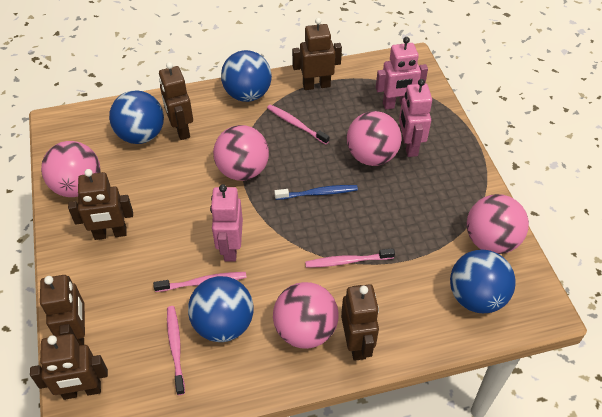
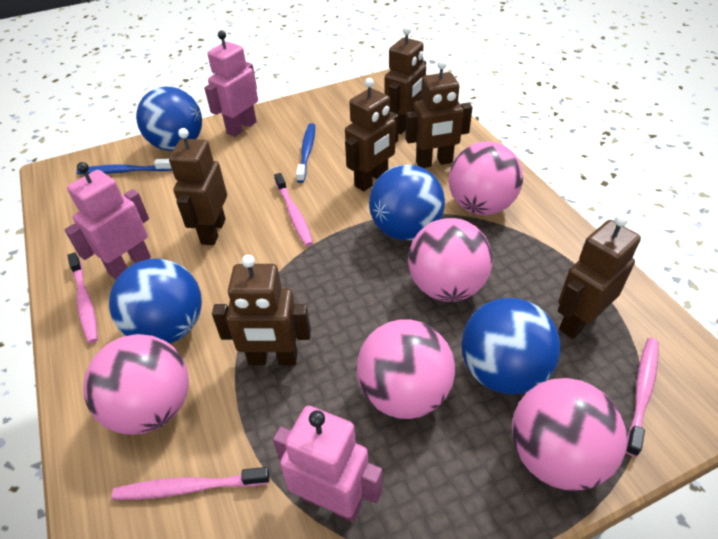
blue toothbrush: 1 -> 2

